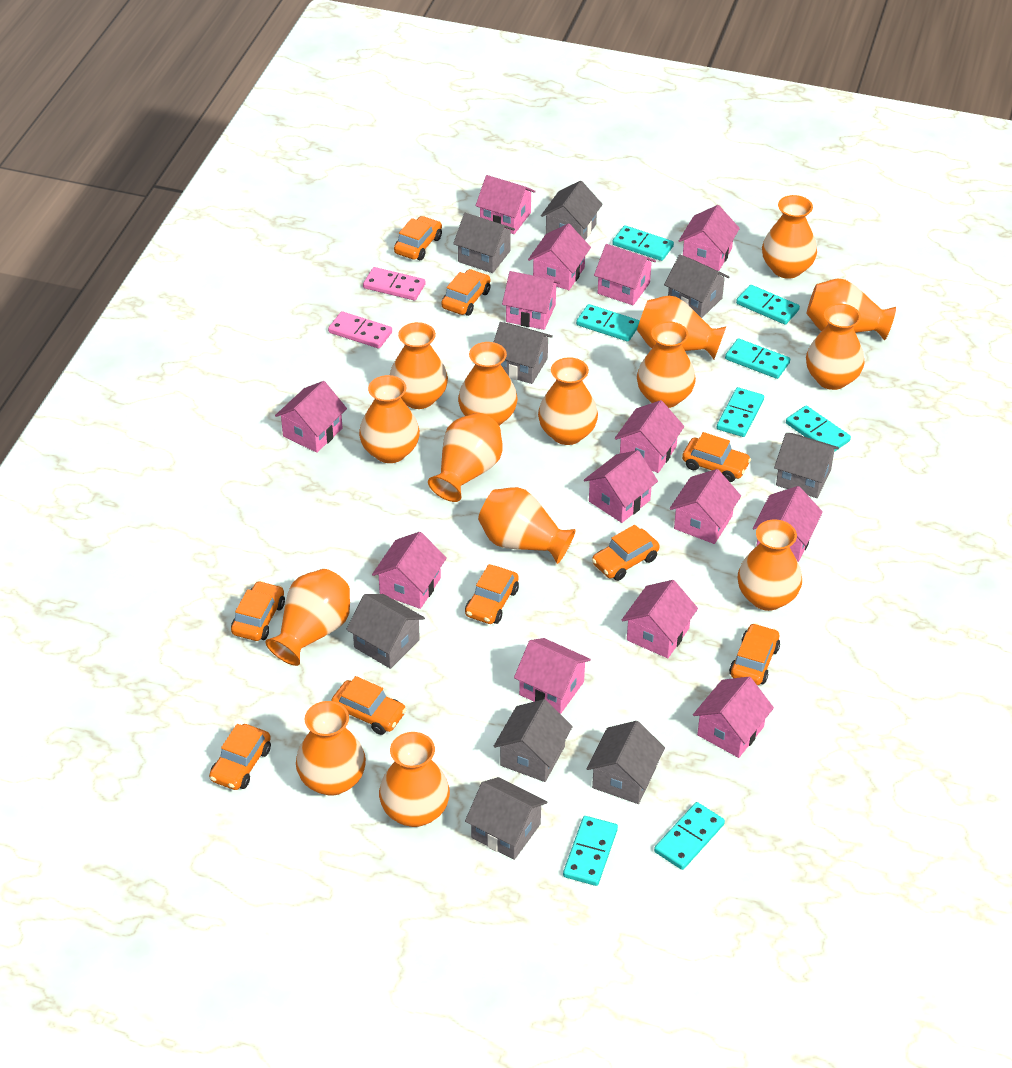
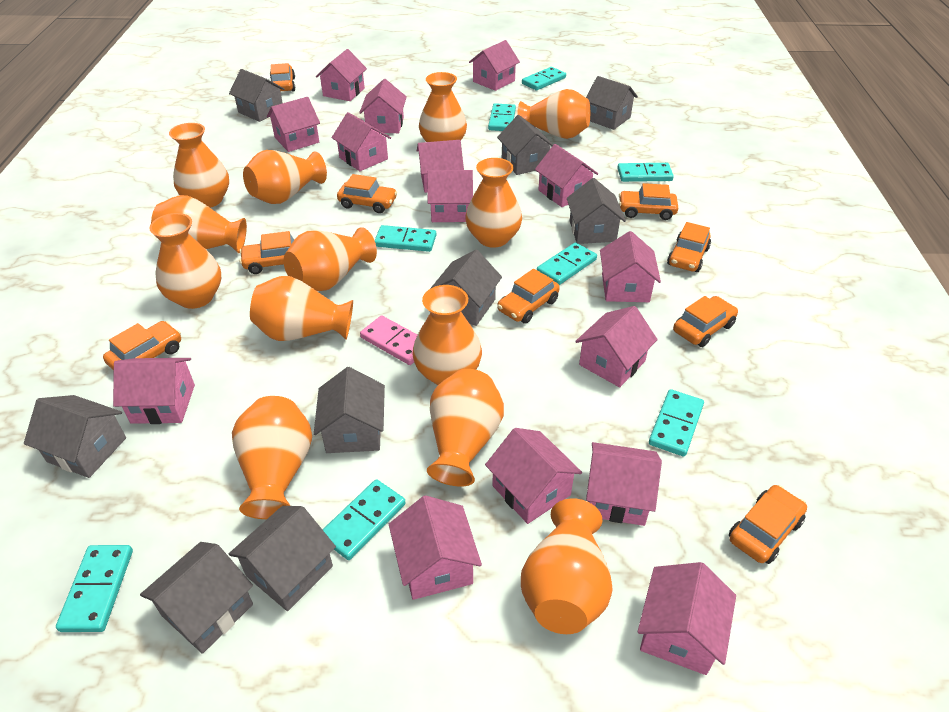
orange vase: 15 -> 13
pink domino: 2 -> 1
pink house: 14 -> 15

